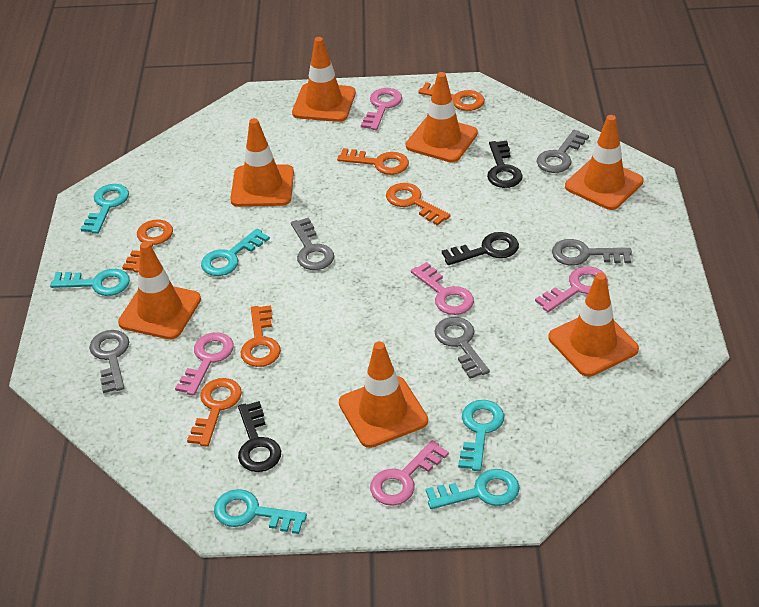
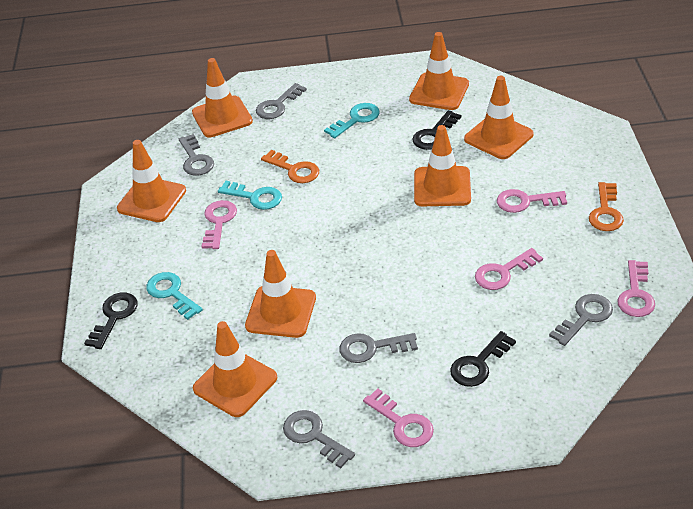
orange key: 6 -> 2
turquoise key: 6 -> 3

